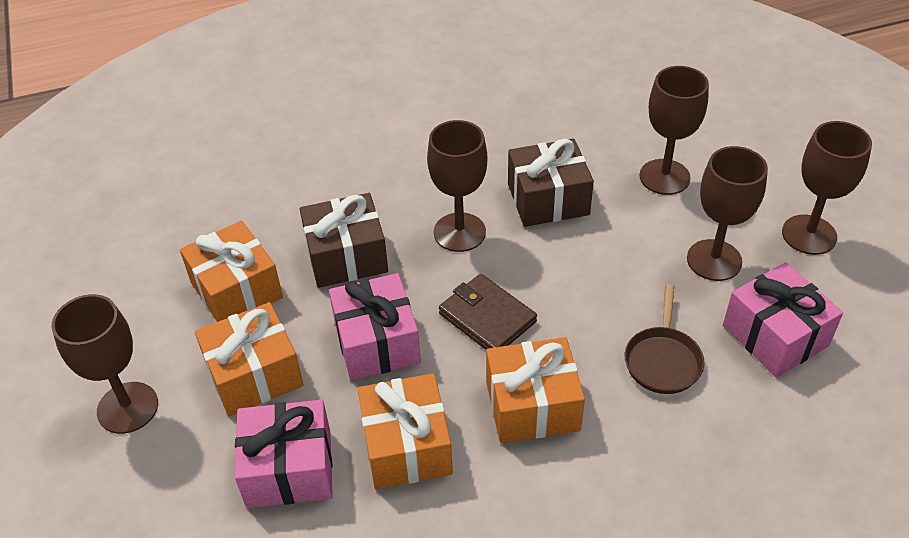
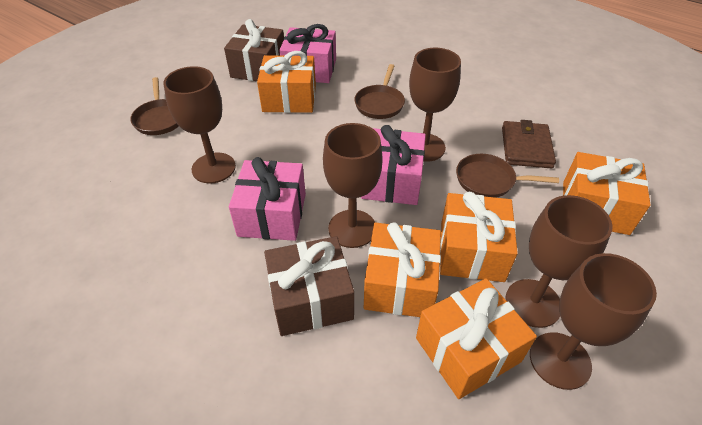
brown pan: 1 -> 3
orange gift: 4 -> 5

